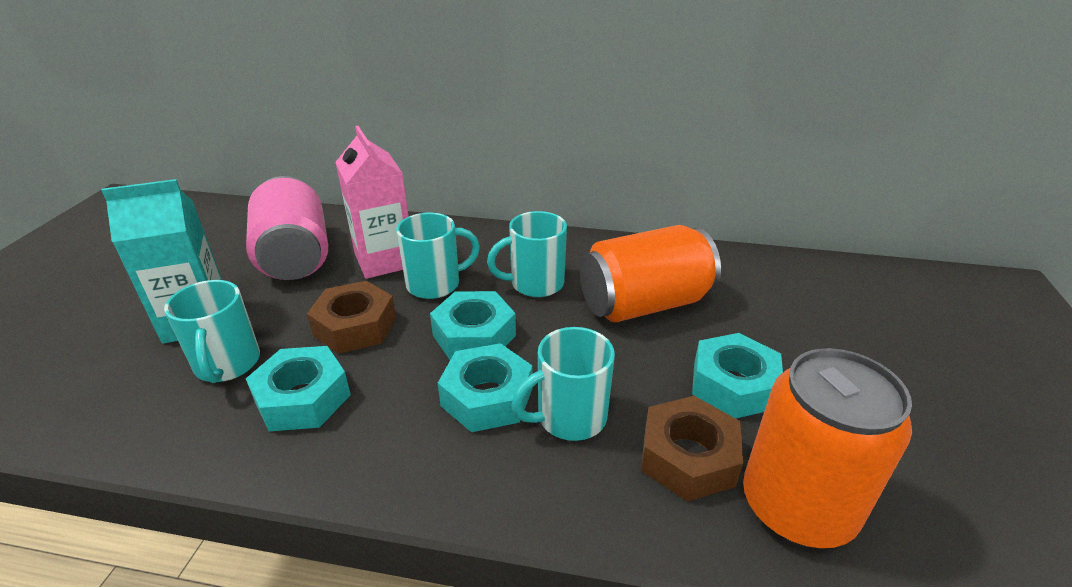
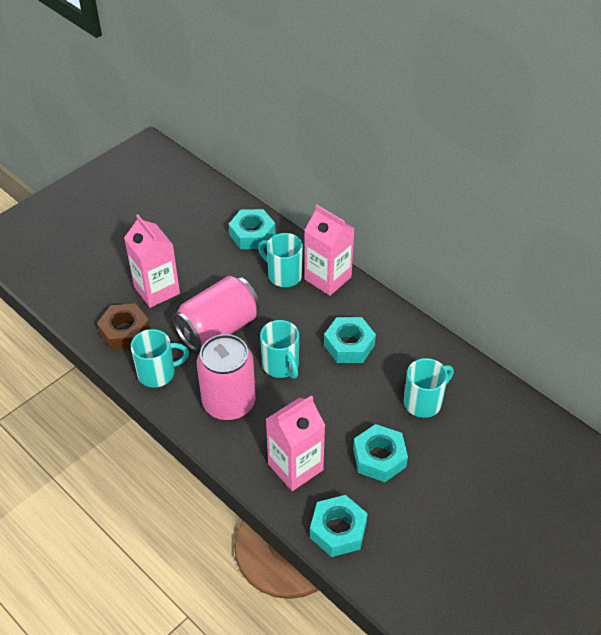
brown nut: 2 -> 1
orange can: 2 -> 0
pink can: 1 -> 2
pink carton: 1 -> 3
turquoise carton: 1 -> 0

